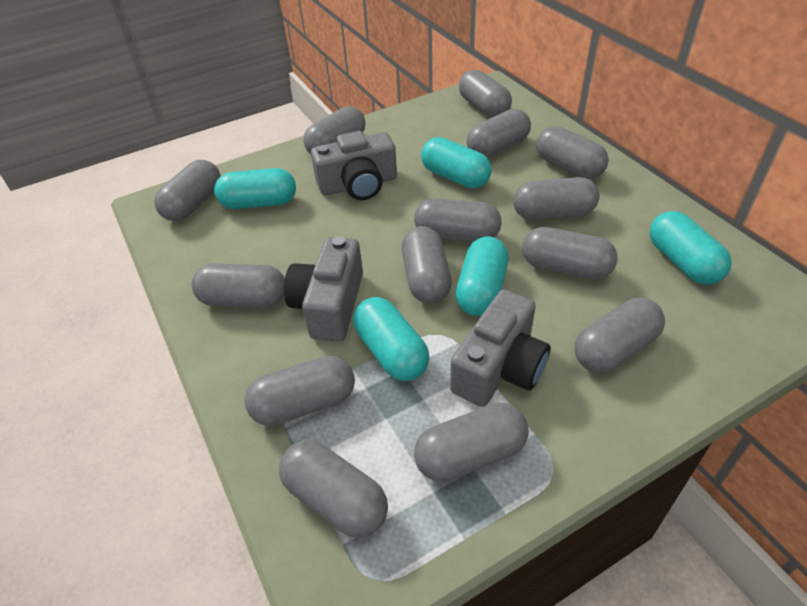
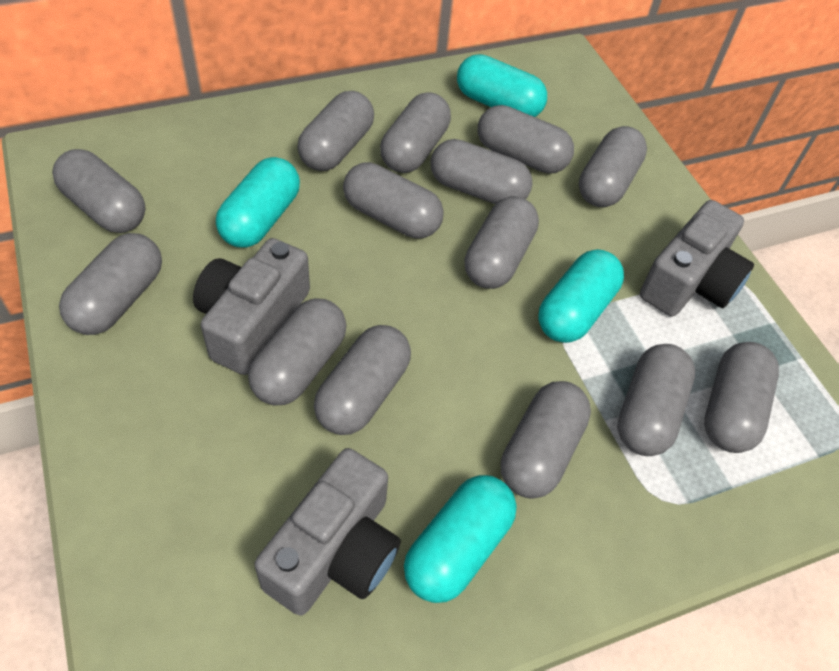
turquoise capsule: 5 -> 4

